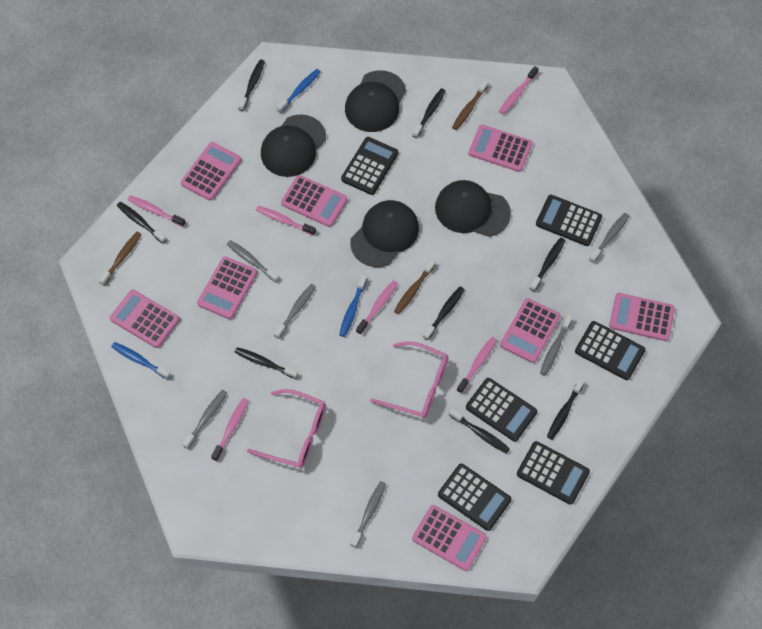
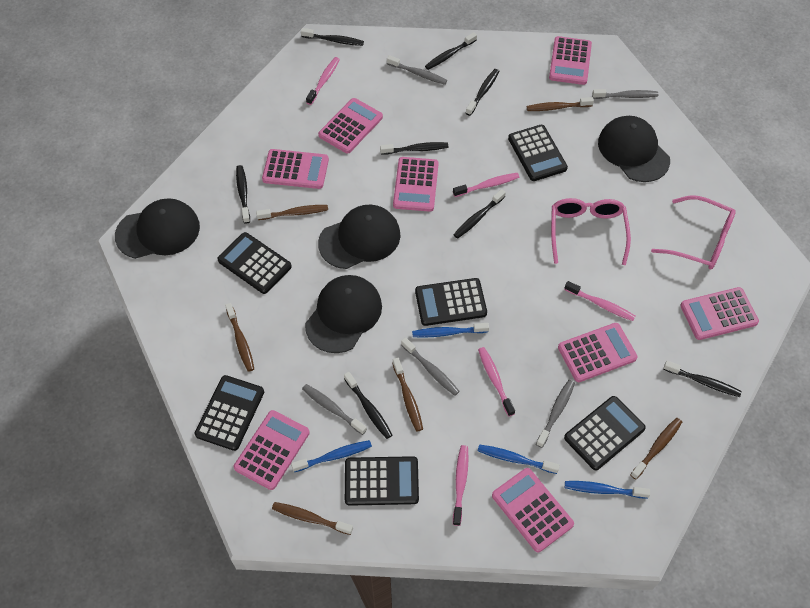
blue toothbrush: 3 -> 4
brown toothbrush: 3 -> 6
grey toothbrush: 6 -> 5
pink toothbrush: 6 -> 5

